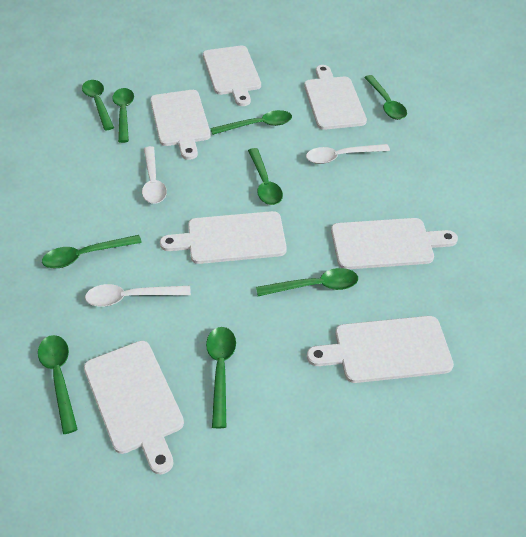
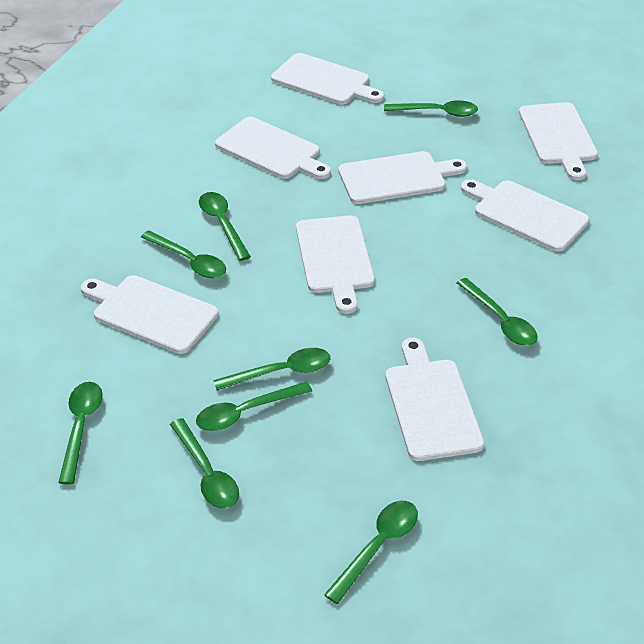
white cutting board: 7 -> 8
white spoon: 3 -> 0

